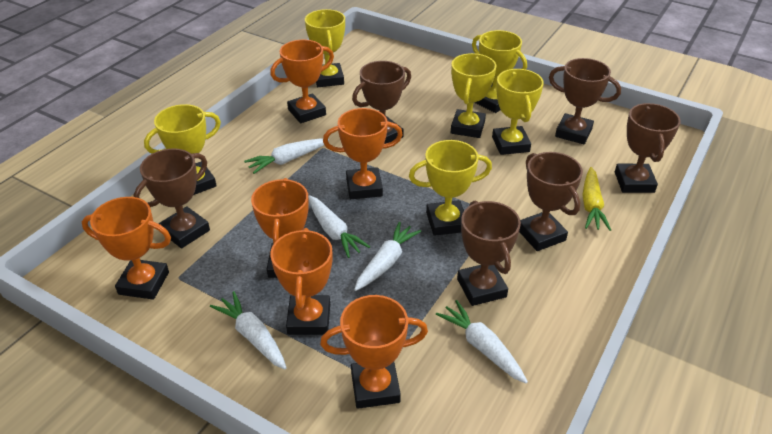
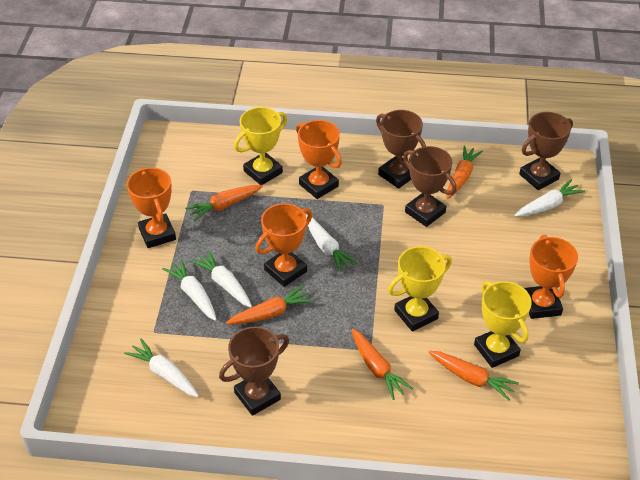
brown trophy: 6 -> 4
orange carrot: 0 -> 5
orange trophy: 6 -> 4
yellow carrot: 1 -> 0
yellow trophy: 6 -> 3

